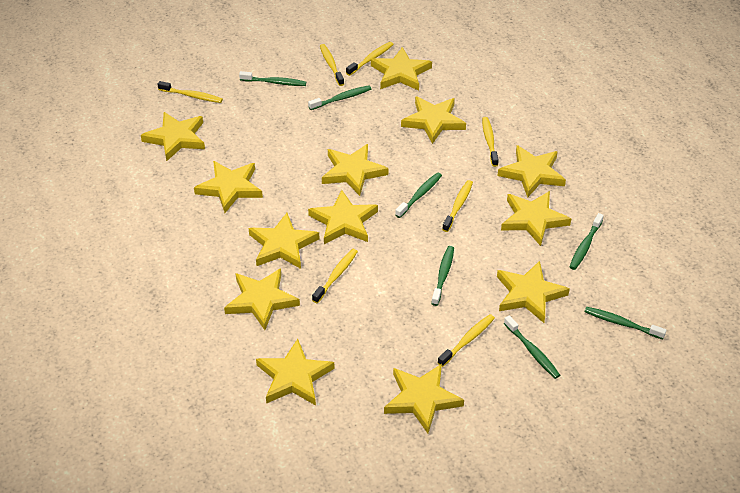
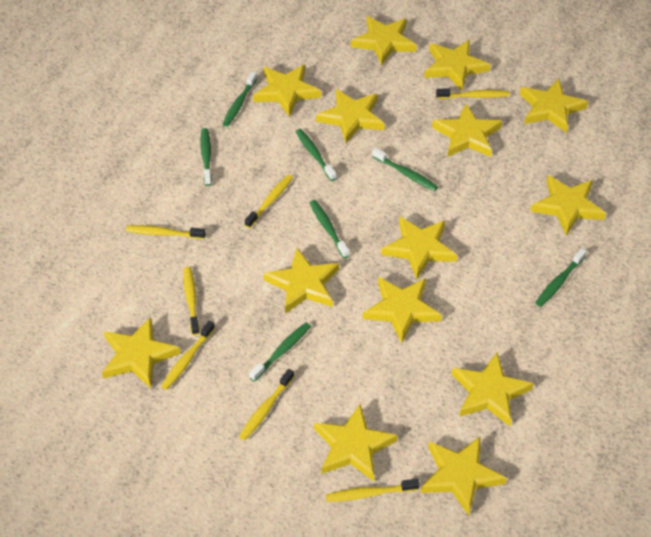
yellow star: 13 -> 14

